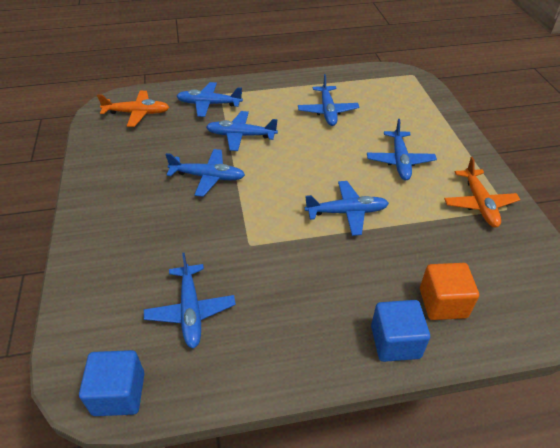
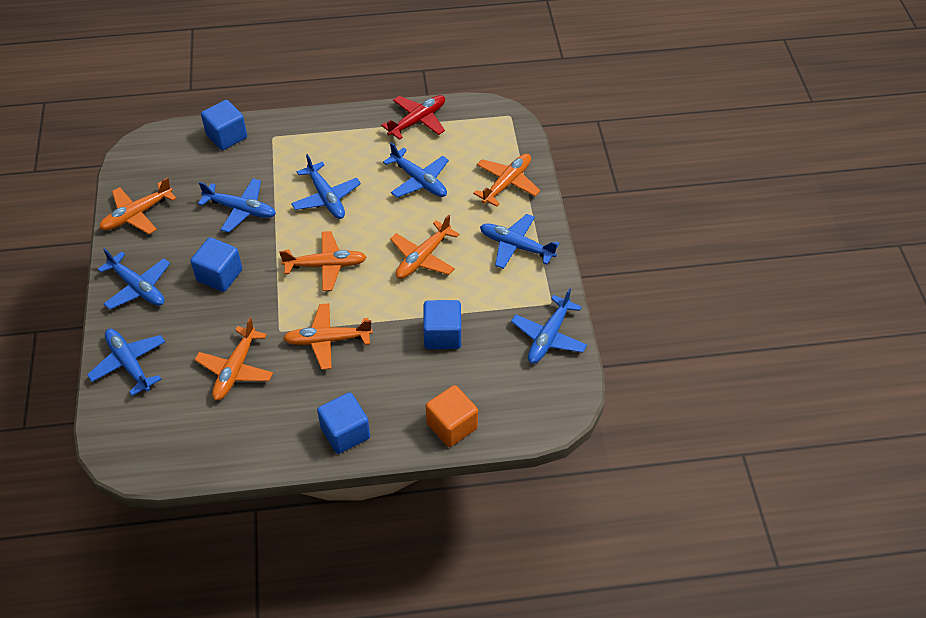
blue cube: 2 -> 4
orange plane: 2 -> 6
red plane: 0 -> 1

